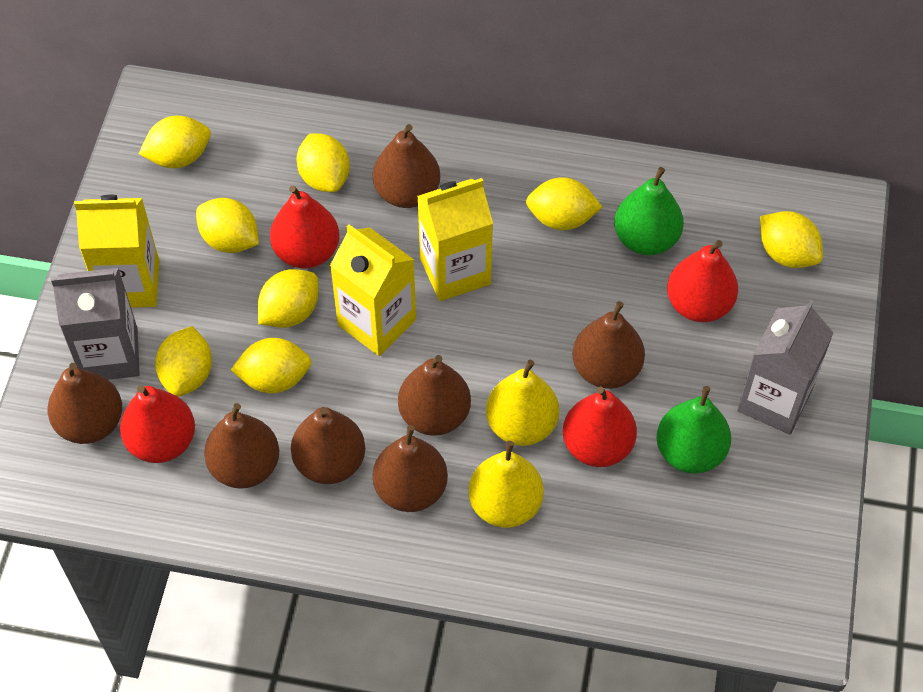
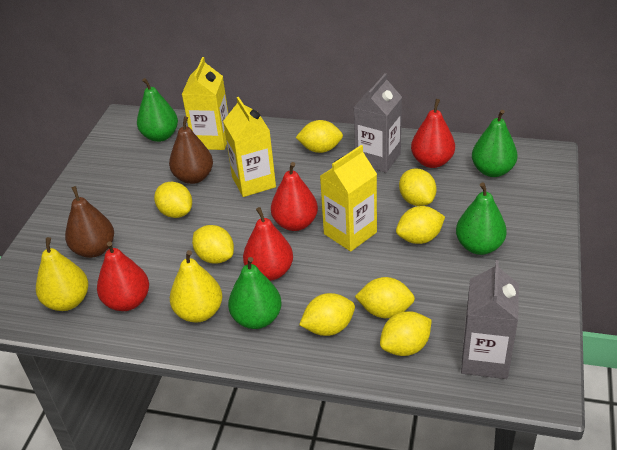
brown pear: 7 -> 2
green pear: 2 -> 4

